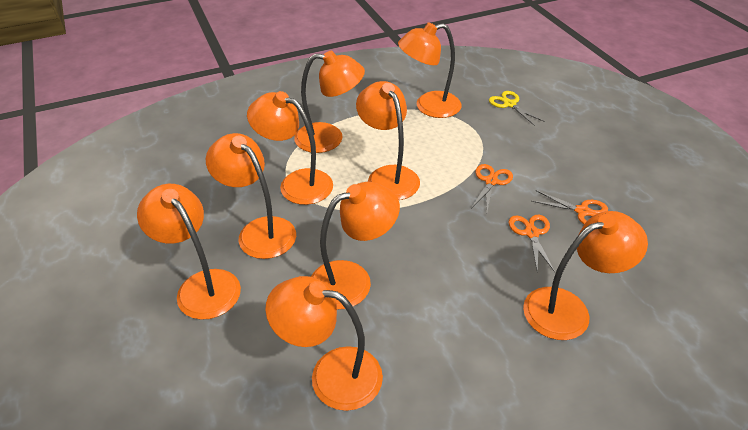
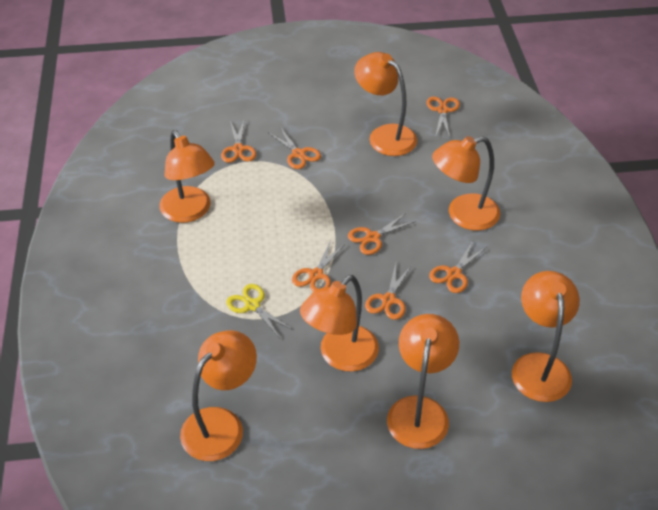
orange lamp: 9 -> 7
orange scissors: 3 -> 7

